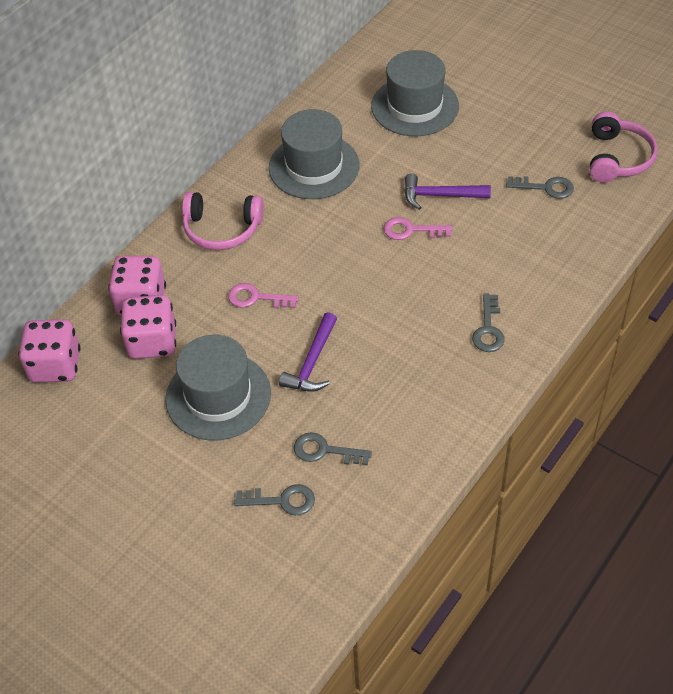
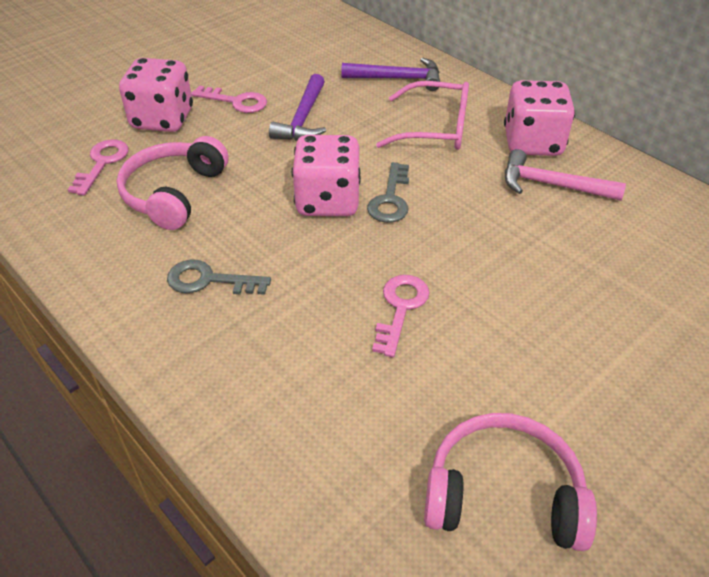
grey hat: 3 -> 0
grey key: 4 -> 2
pink glasses: 0 -> 1
pink hammer: 0 -> 1
pink key: 2 -> 3

